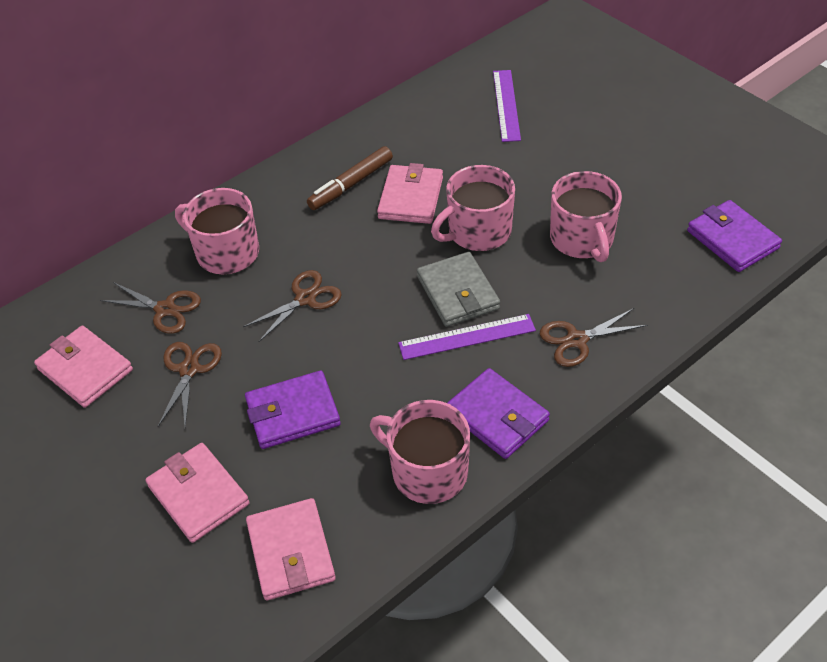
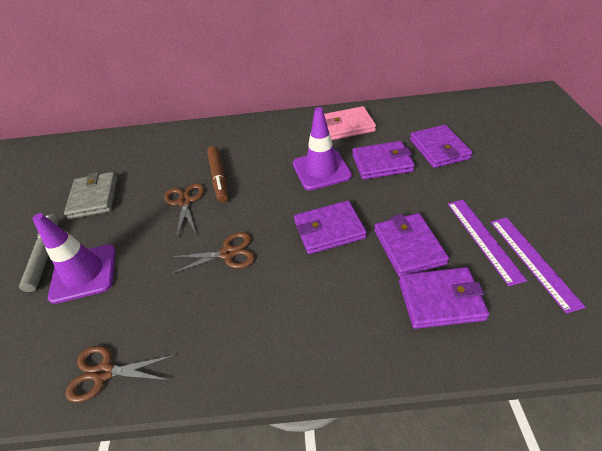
brown scissors: 4 -> 3
grey marker: 0 -> 1
pink mug: 4 -> 0
pink wallet: 4 -> 1
purple traffic cone: 0 -> 2
purple wallet: 3 -> 5

